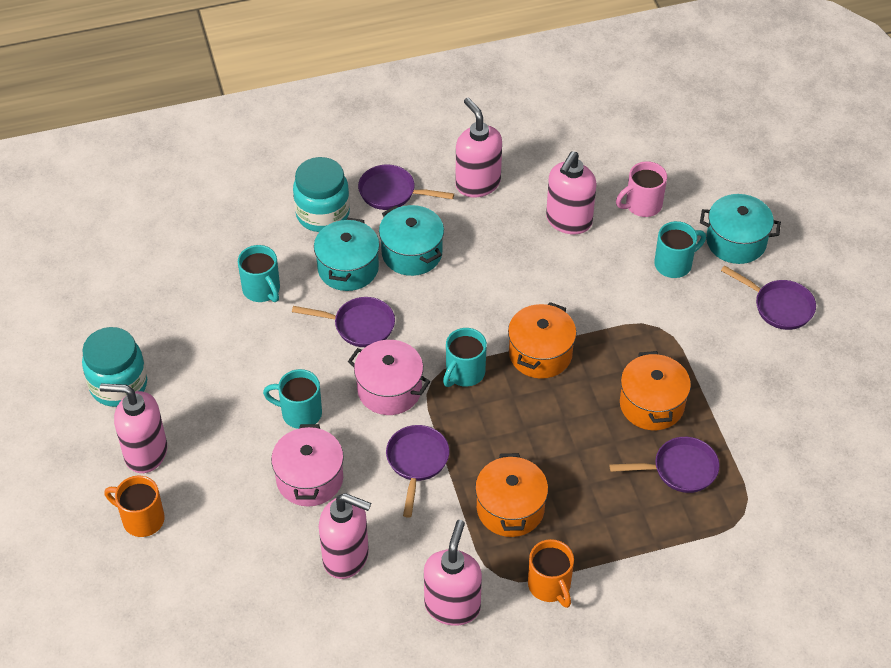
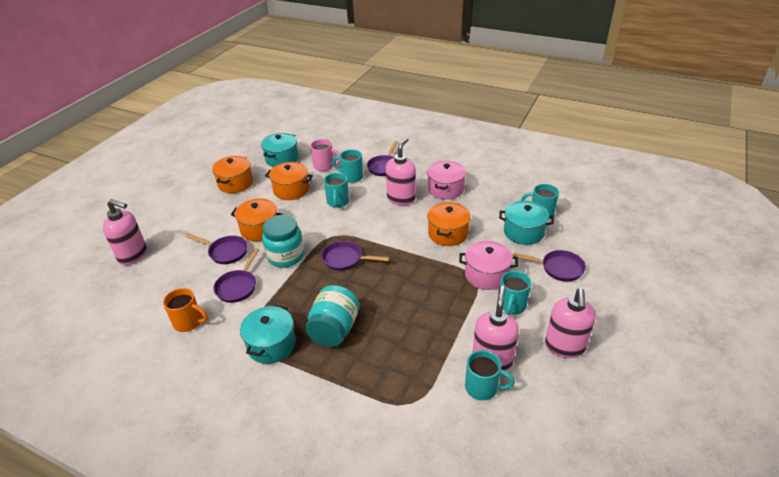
orange mug: 2 -> 1
orange pot: 3 -> 4
pink soap dispenser: 5 -> 4
turquoise mug: 4 -> 5

